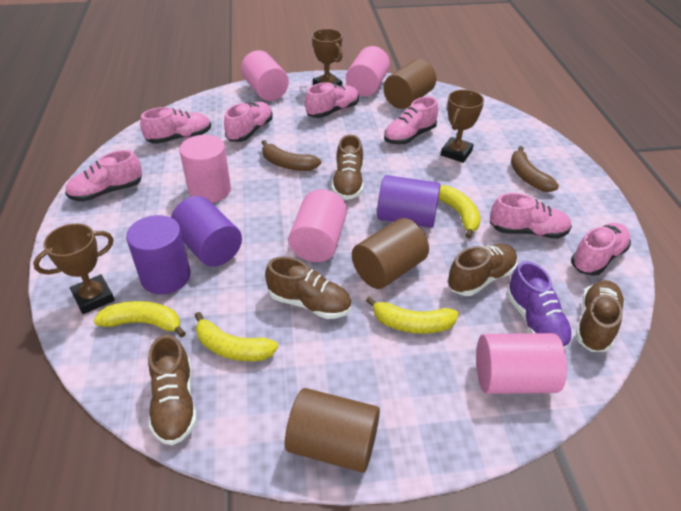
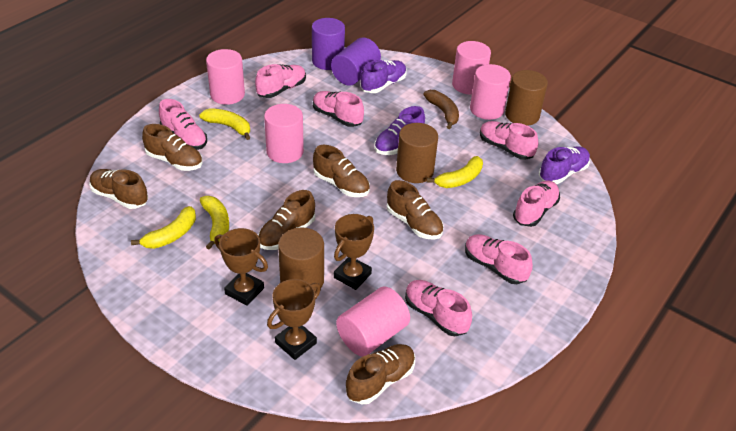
brown banana: 2 -> 1
brown shoe: 5 -> 6
purple cylinder: 3 -> 2
purple shoe: 1 -> 3

